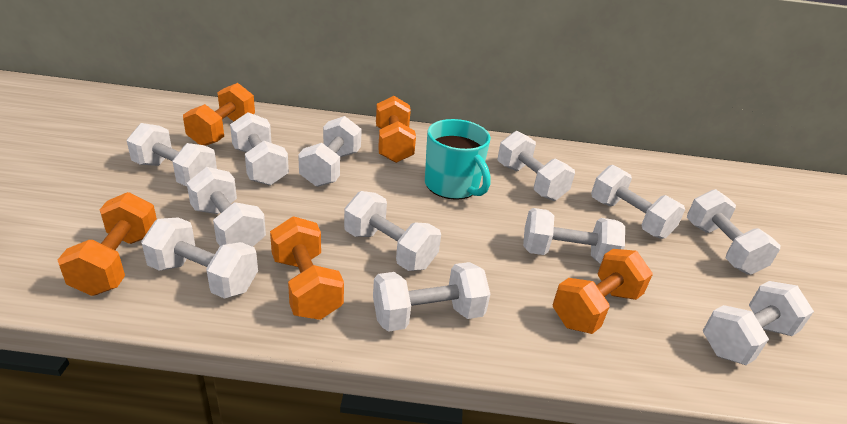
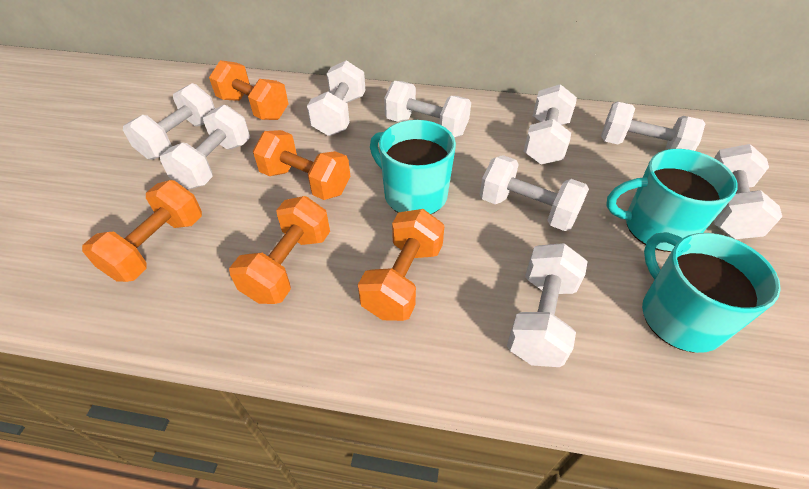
turquoise mug: 1 -> 3
white dumbbell: 12 -> 9

